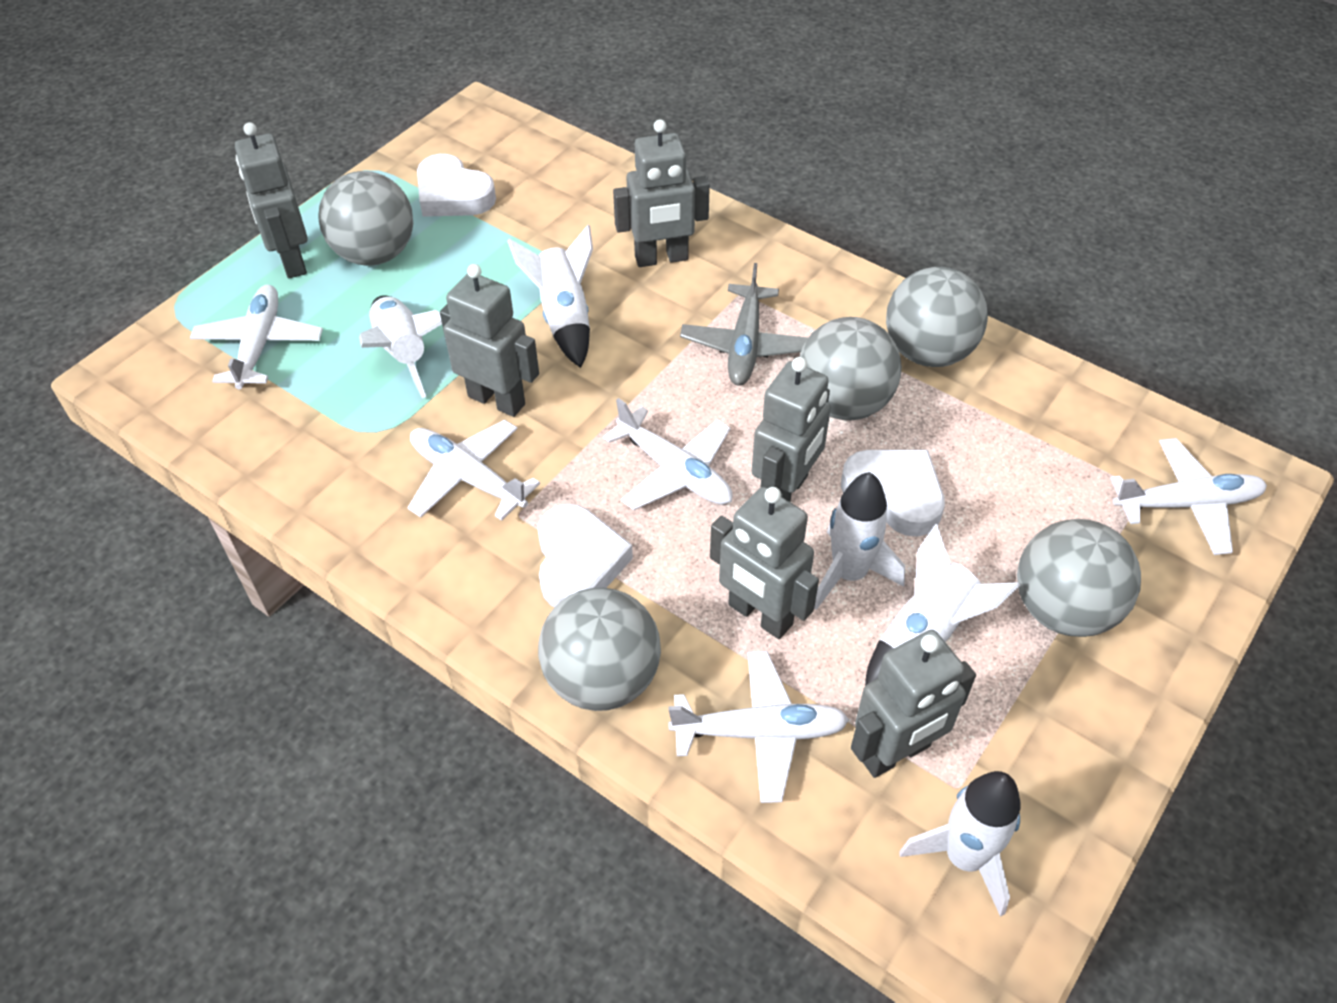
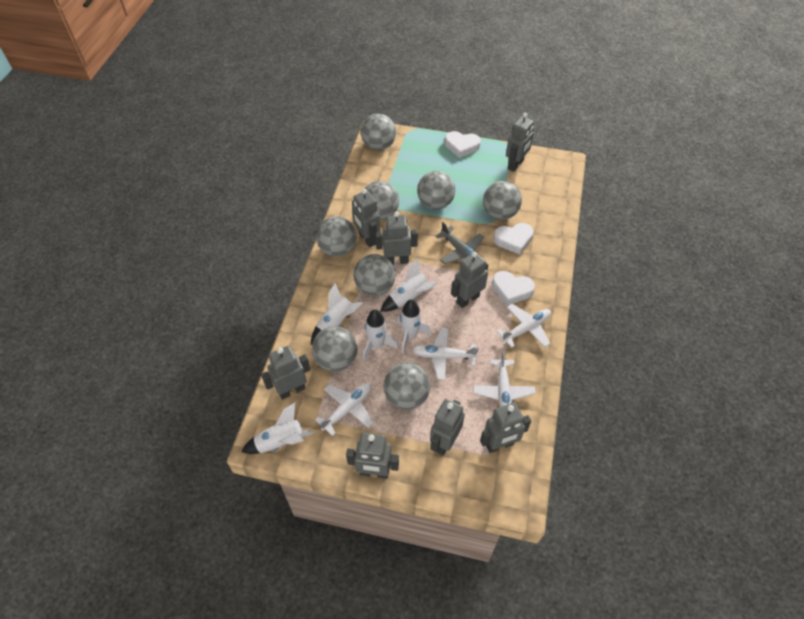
grey ball: 5 -> 8
grey robot: 6 -> 8
white plane: 5 -> 4

